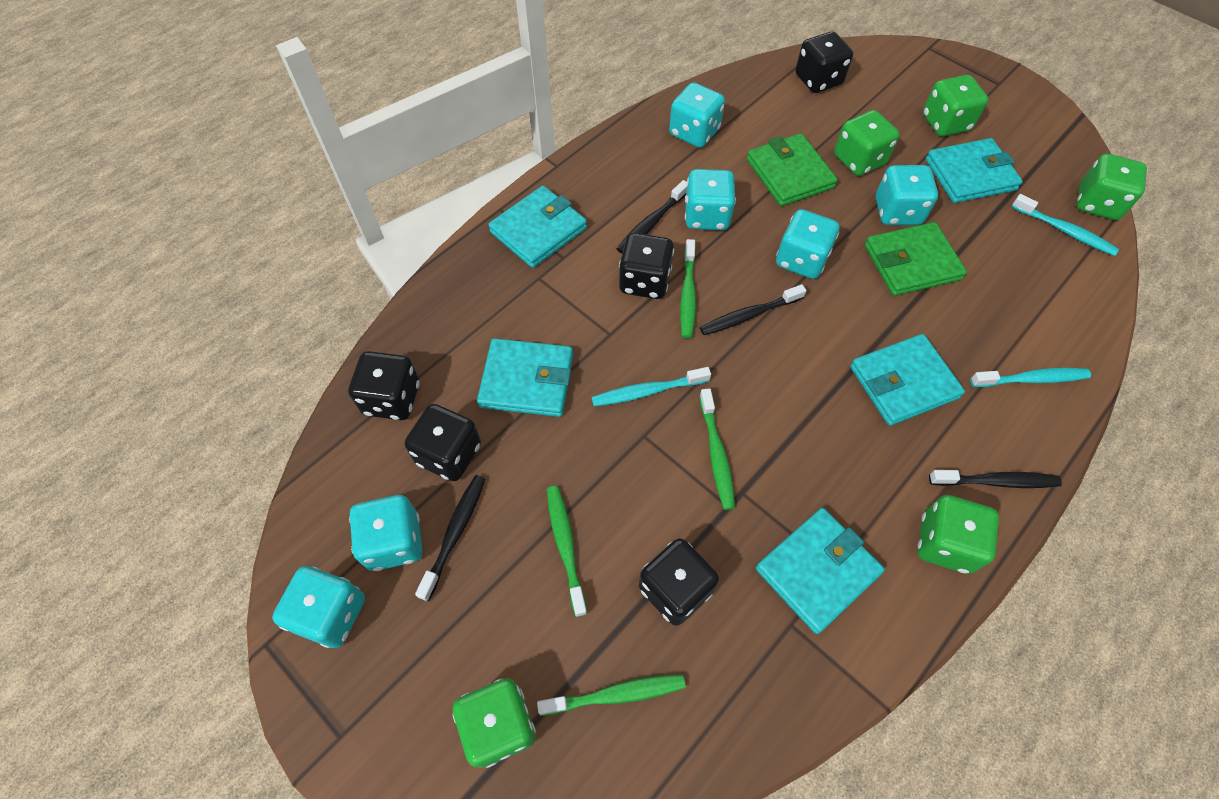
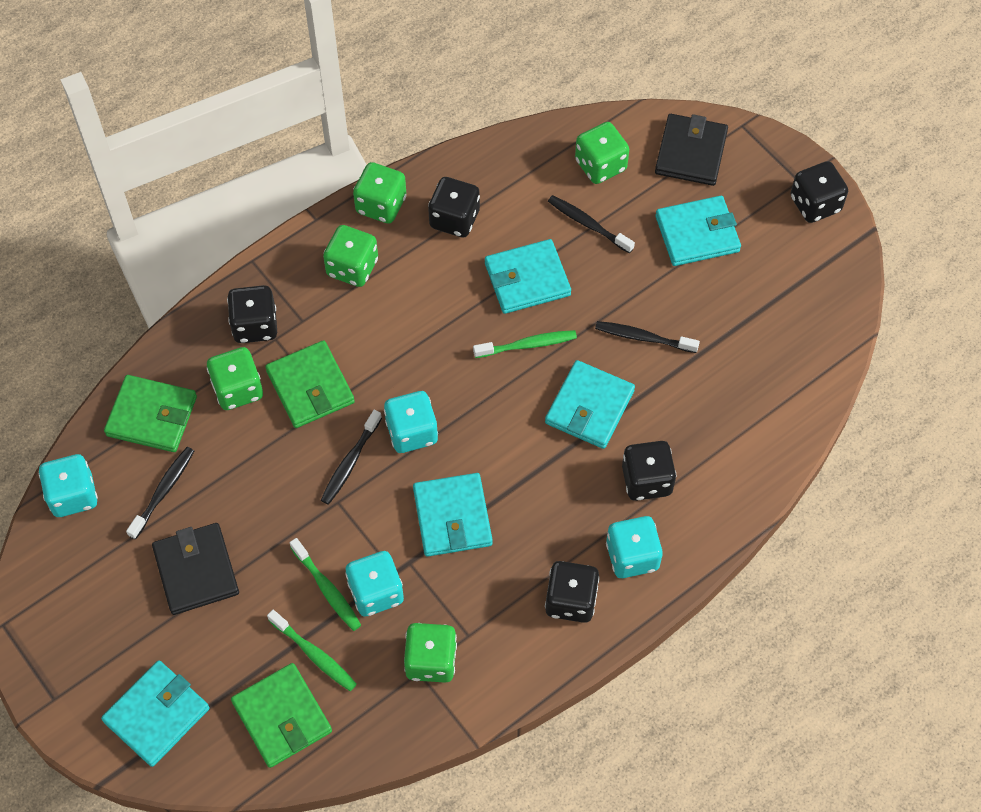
black wallet: 0 -> 2
green toothbrush: 4 -> 3
green wallet: 2 -> 3
turquoise dice: 6 -> 4
turquoise toothbrush: 3 -> 0

